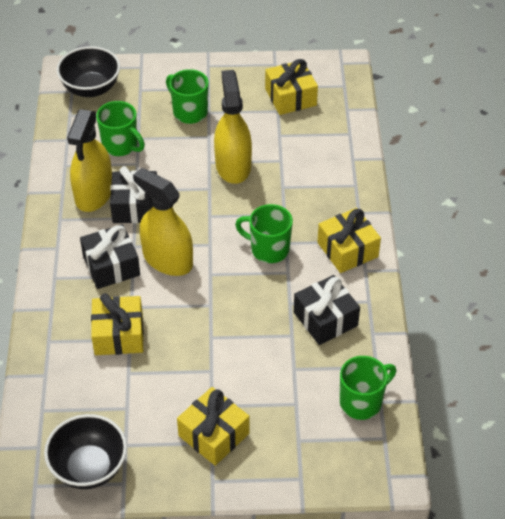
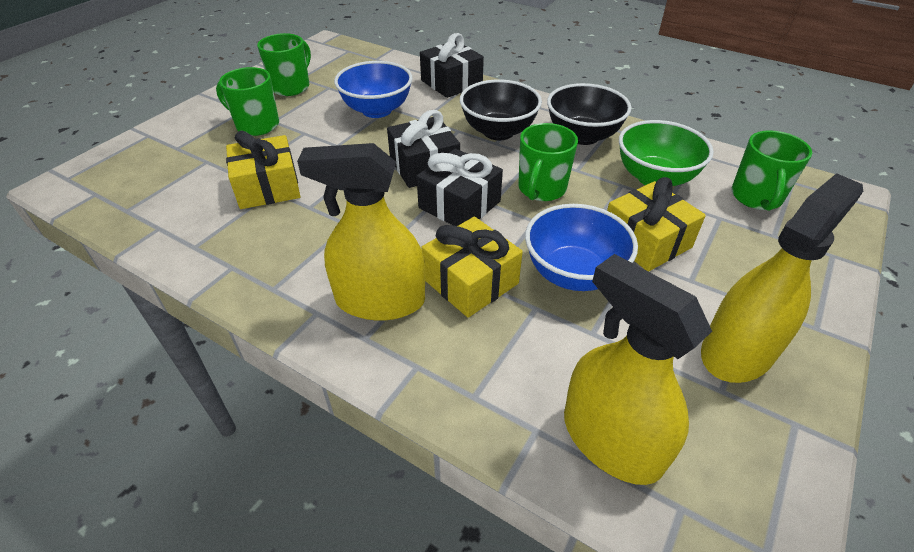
blue bowl: 0 -> 2
green bowl: 0 -> 1
yellow gift: 4 -> 3

